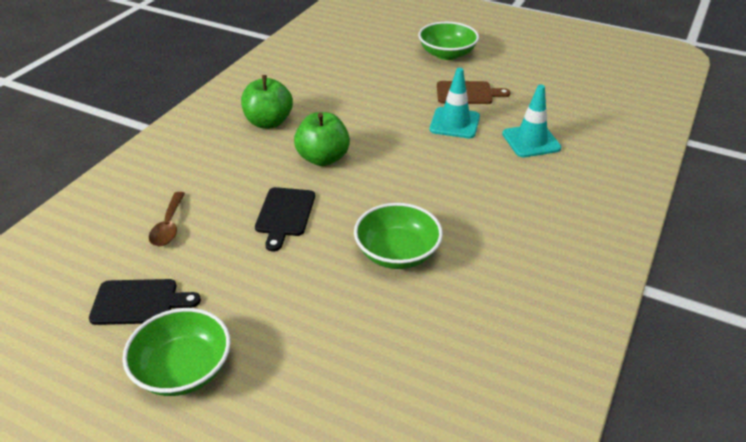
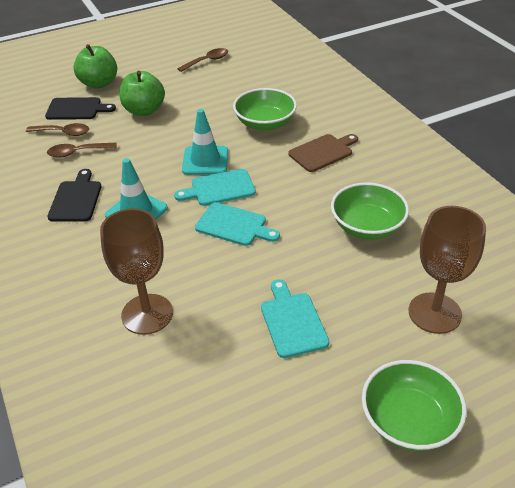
brown goblet: 0 -> 2
brown spoon: 1 -> 3
turquoise cutting board: 0 -> 3

